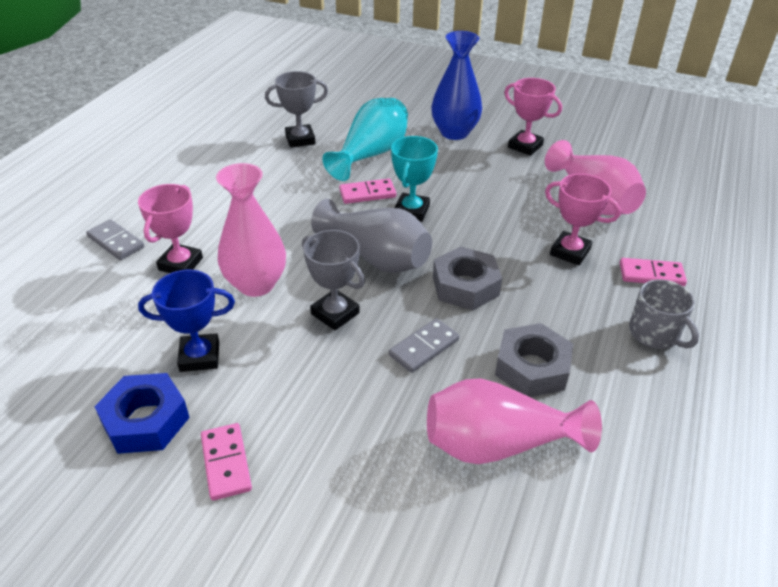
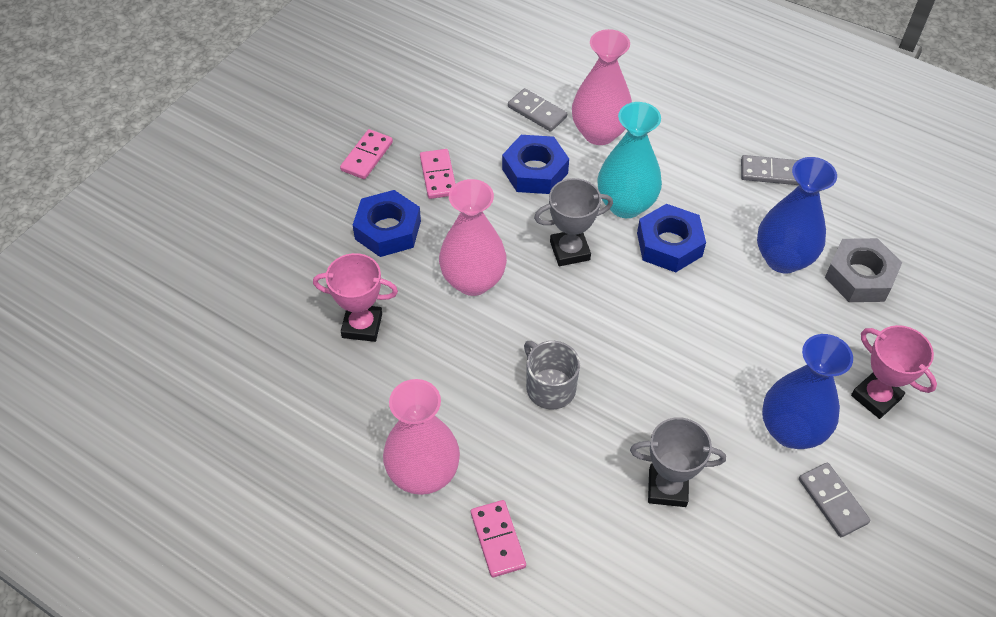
blue nut: 1 -> 3
blue trophy: 1 -> 0
blue vase: 1 -> 2
grey domino: 2 -> 3
grey nut: 2 -> 1
grey vase: 1 -> 0
pink trophy: 3 -> 2
turquoise trophy: 1 -> 0

